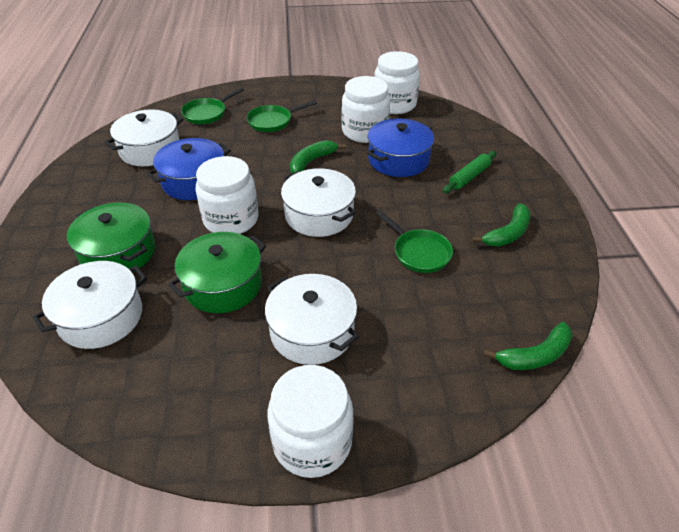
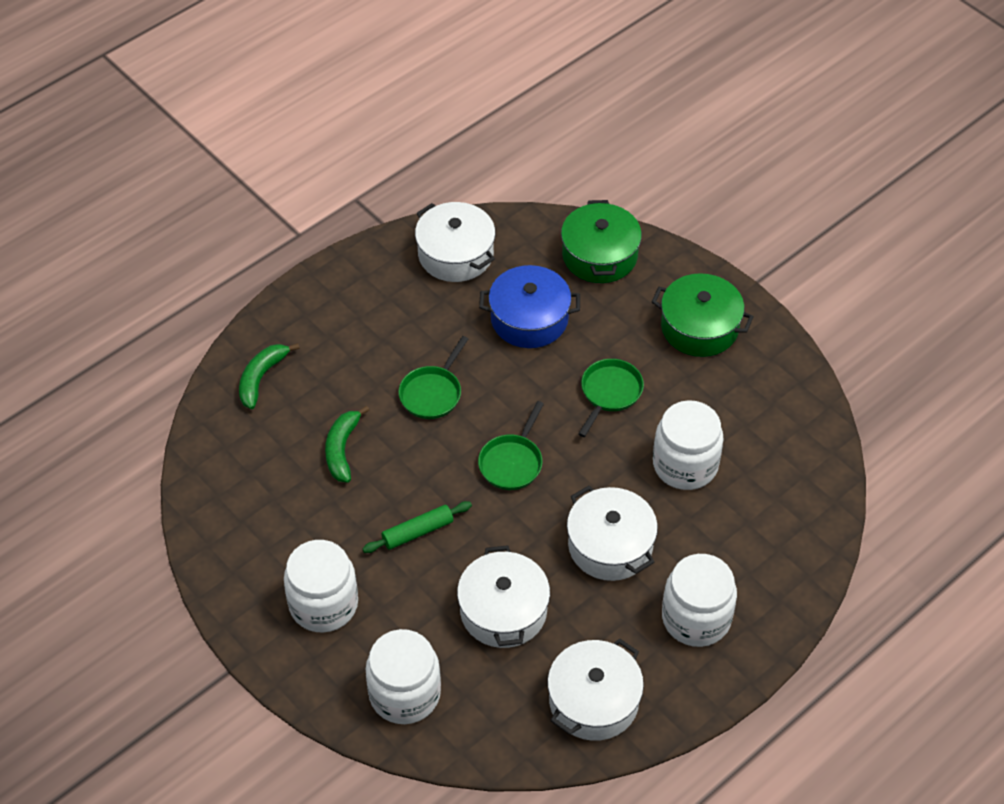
blue pot: 2 -> 1
green banana: 3 -> 2

